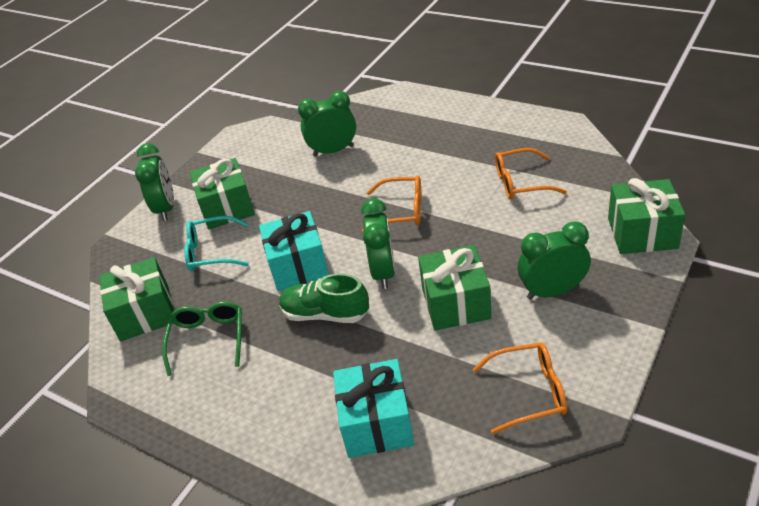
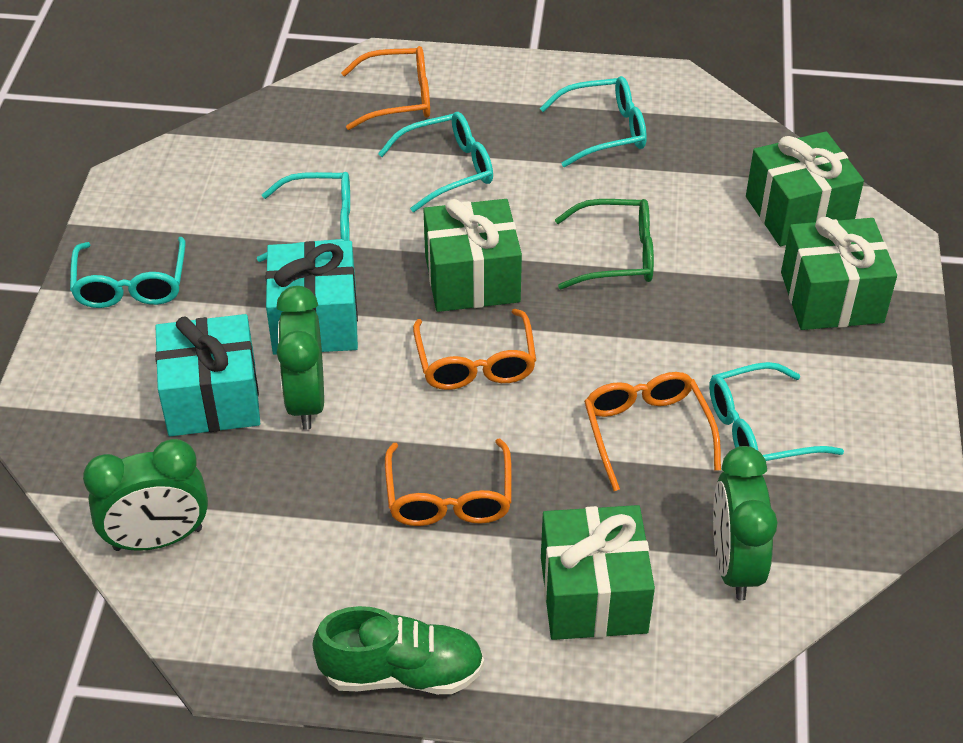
green clock: 4 -> 3
orange glasses: 3 -> 4
turquoise glasses: 1 -> 5

